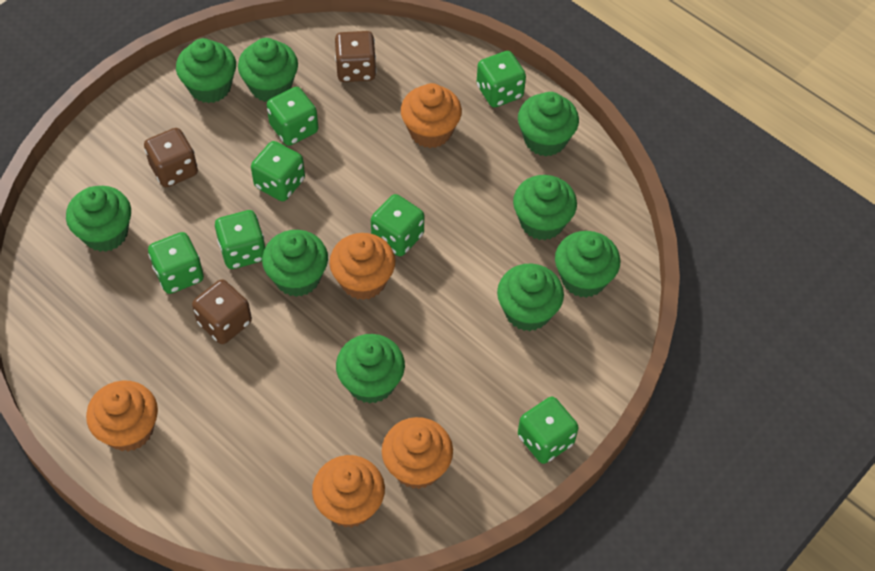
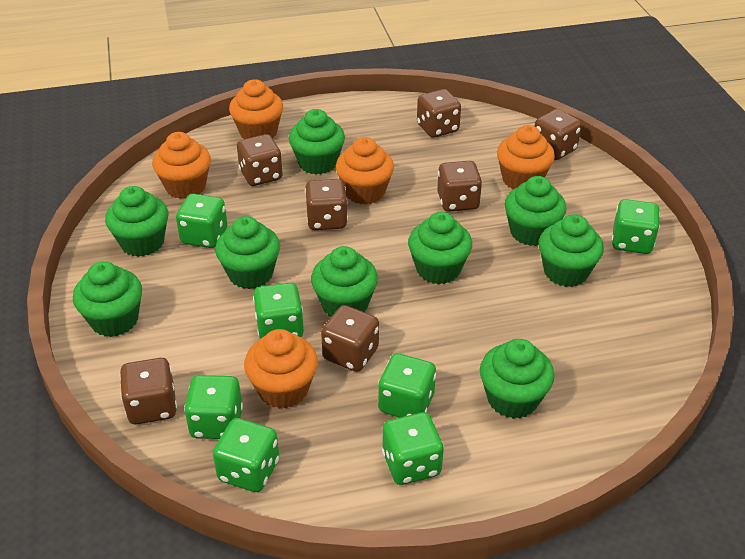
brown dice: 3 -> 7

